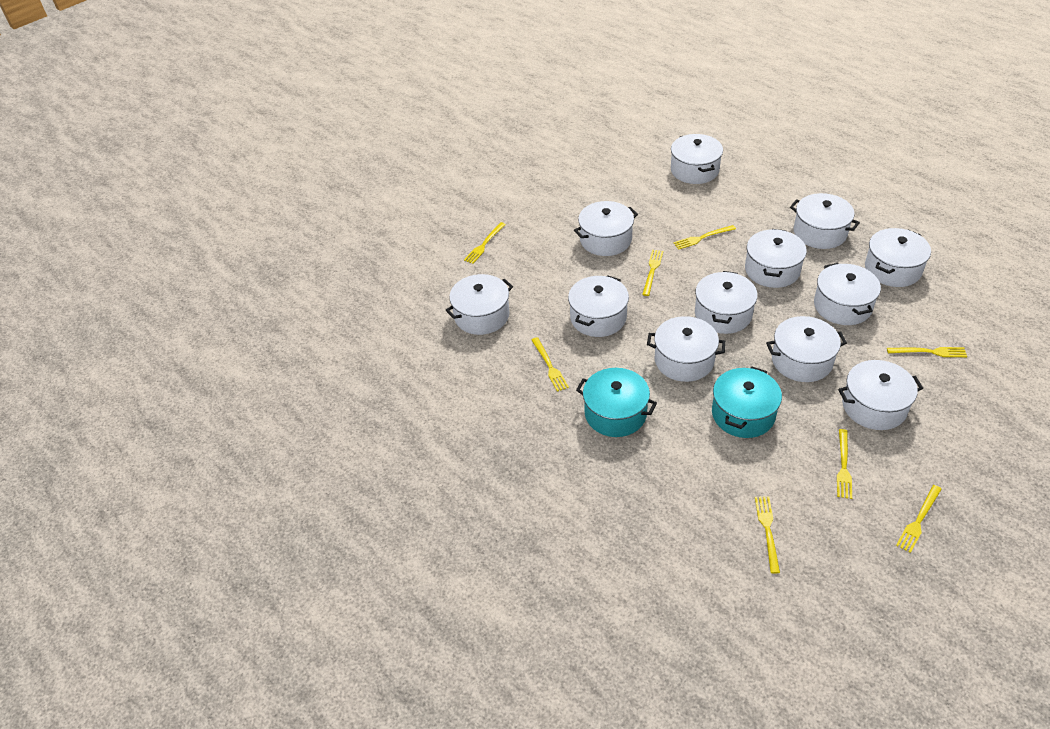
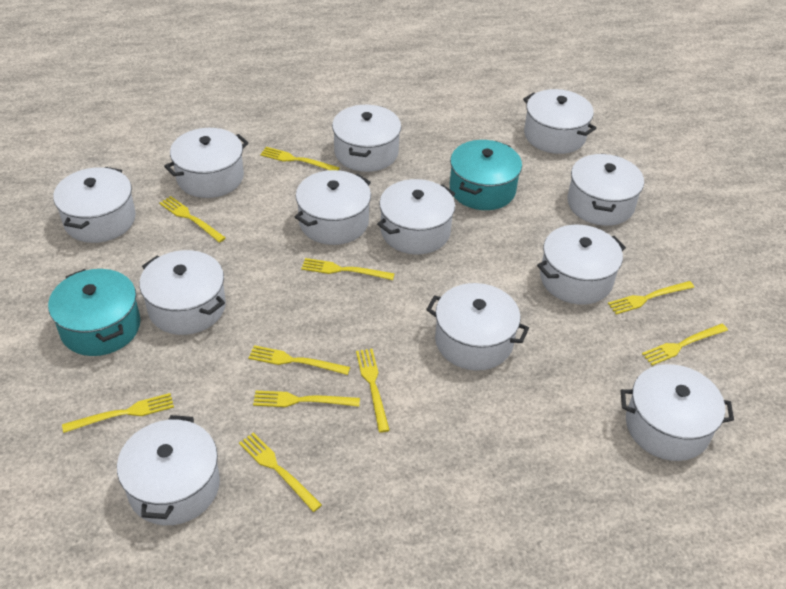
yellow fork: 8 -> 10

